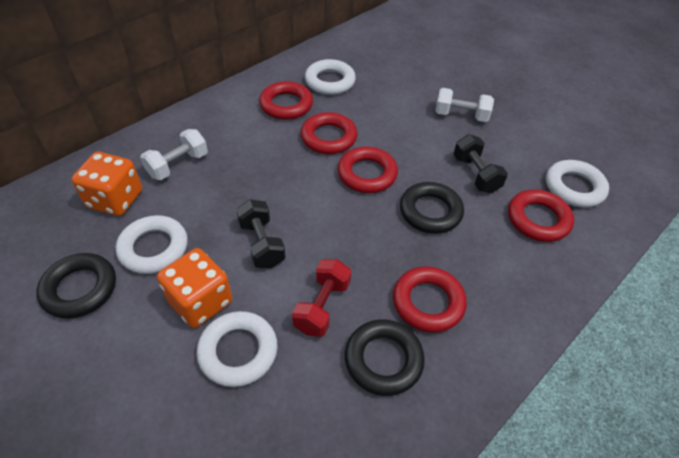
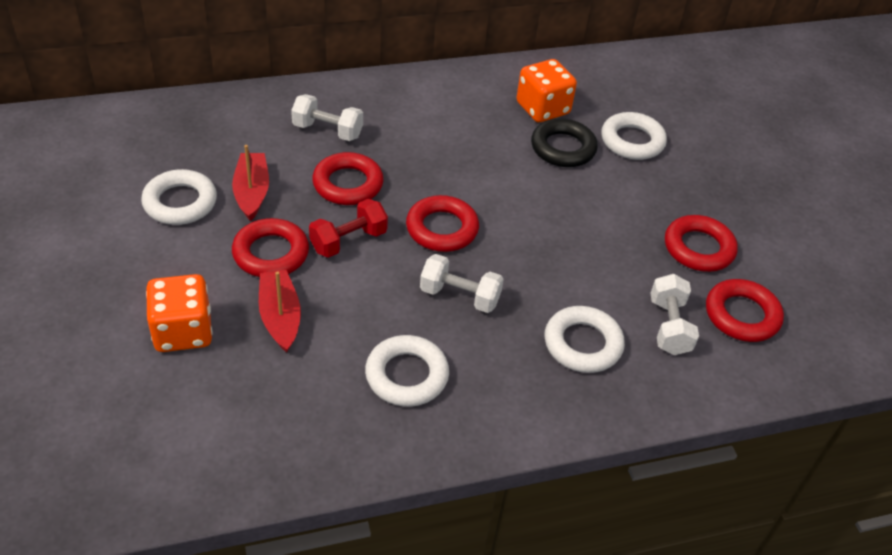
black dumbbell: 2 -> 0
black ring: 3 -> 1
red boat: 0 -> 2
white dumbbell: 2 -> 3

